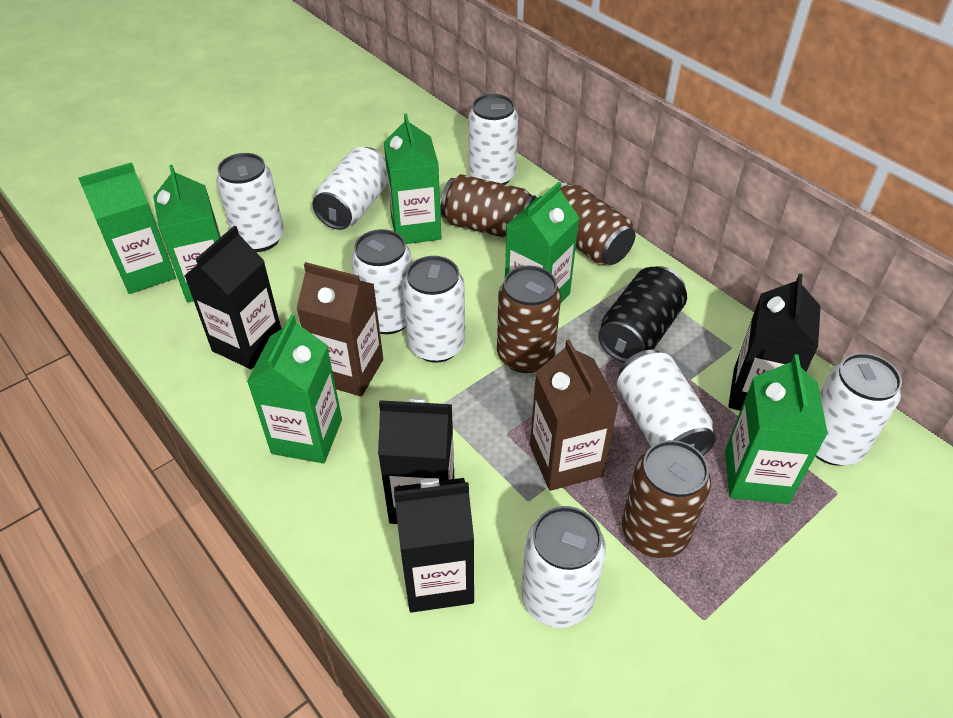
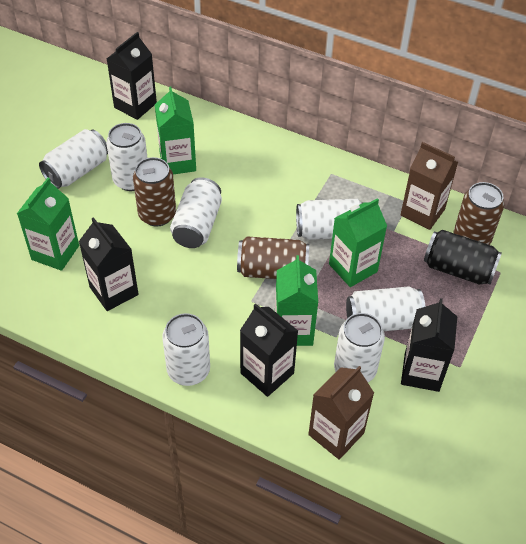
brown can: 4 -> 3
green carton: 6 -> 4
white can: 8 -> 7

